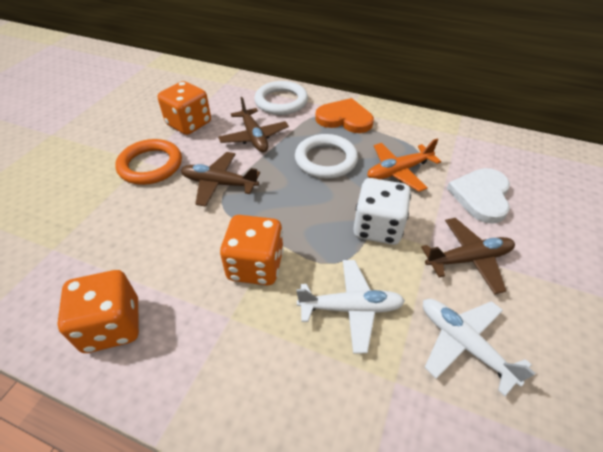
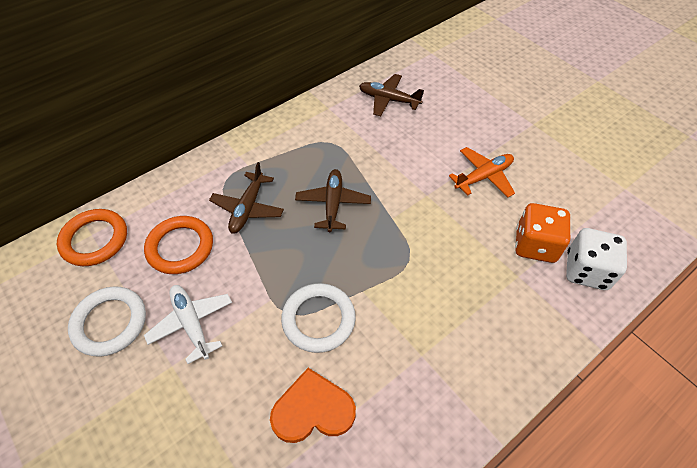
orange dice: 3 -> 1
orange ring: 1 -> 2
white heart: 1 -> 0
white plane: 2 -> 1

